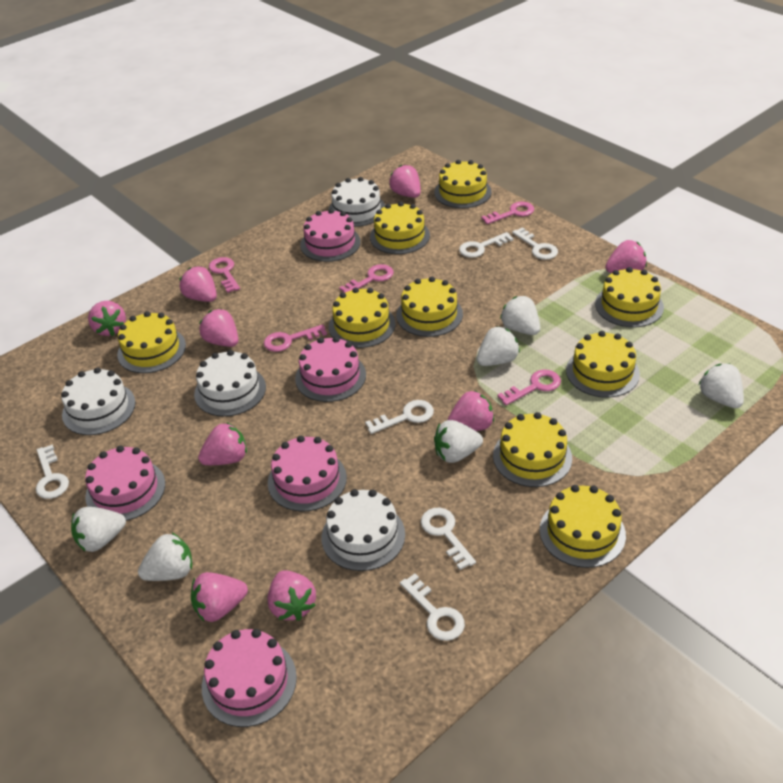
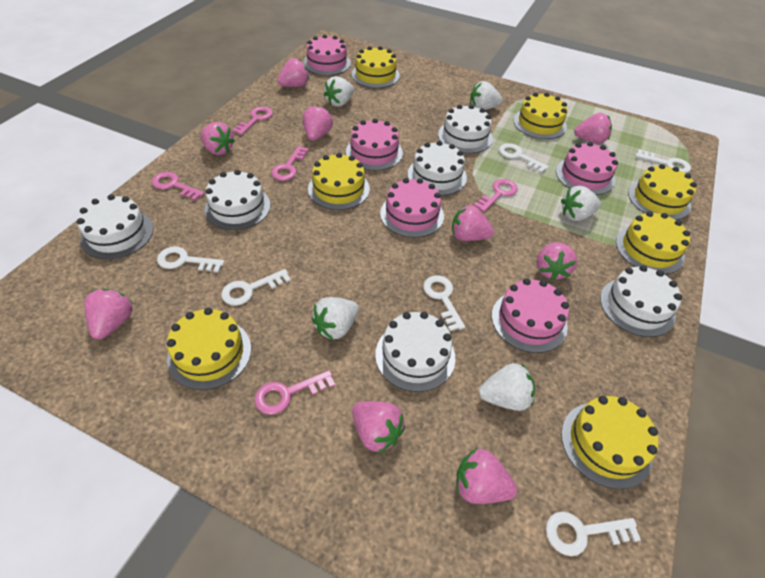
white cake: 4 -> 6
white strawberry: 6 -> 5
yellow cake: 9 -> 7

